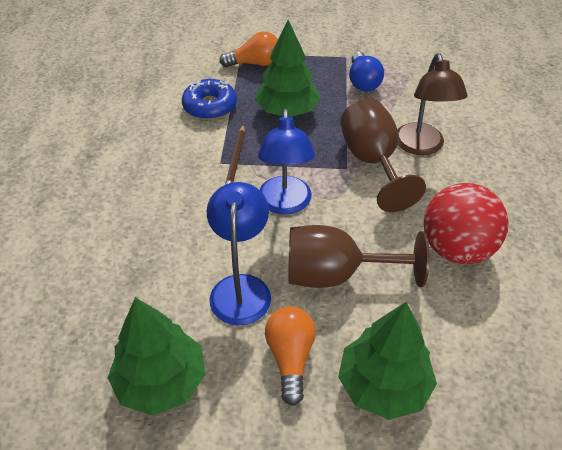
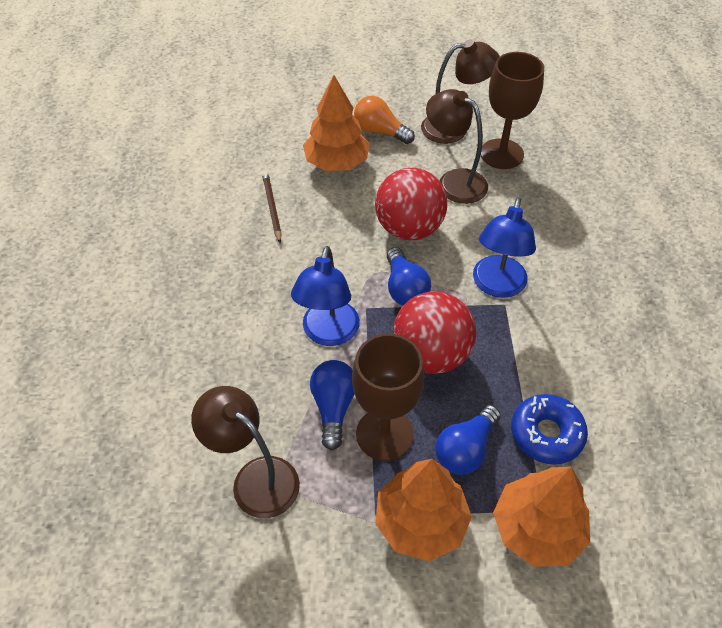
blue light bulb: 1 -> 3
brown lamp: 1 -> 3
green tree: 3 -> 0
orange light bulb: 2 -> 1
orange tree: 0 -> 3
red ball: 1 -> 2

